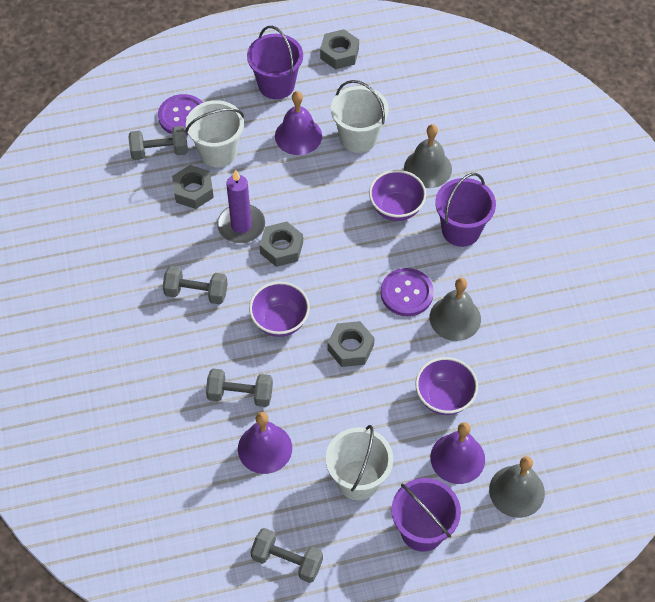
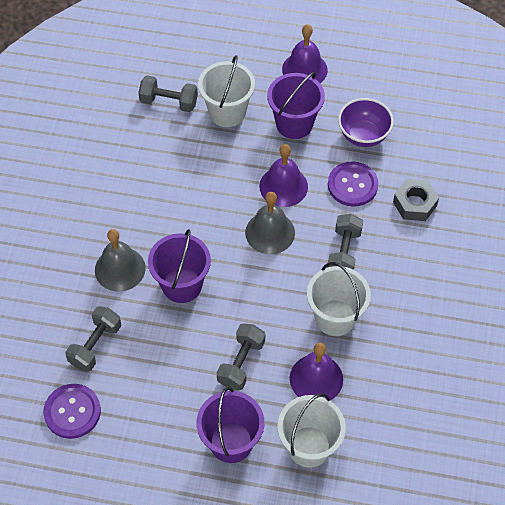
grey bell: 3 -> 2
grey nut: 4 -> 1
purple bowl: 3 -> 1
purple candle: 1 -> 0

